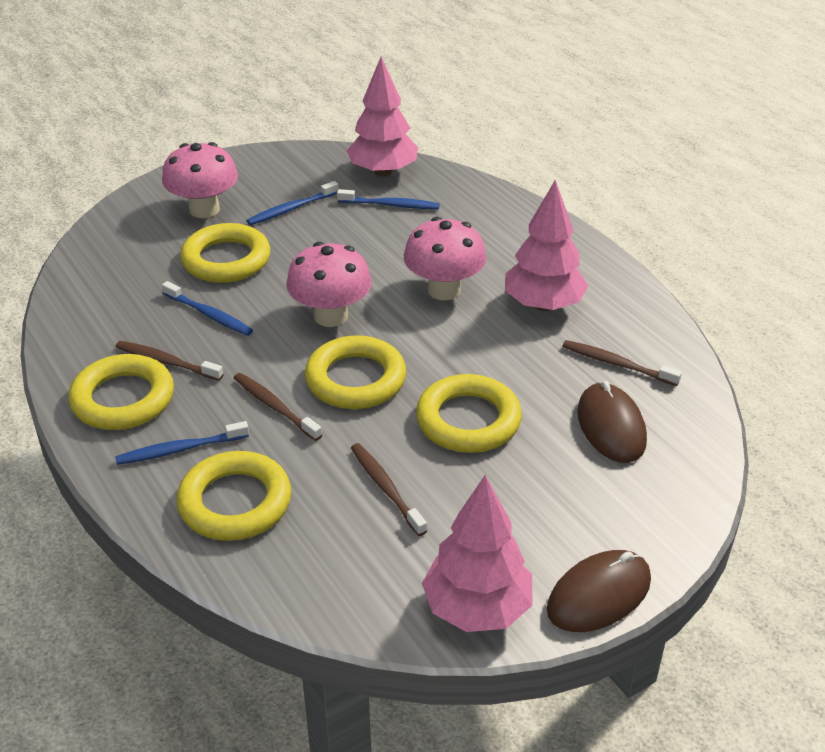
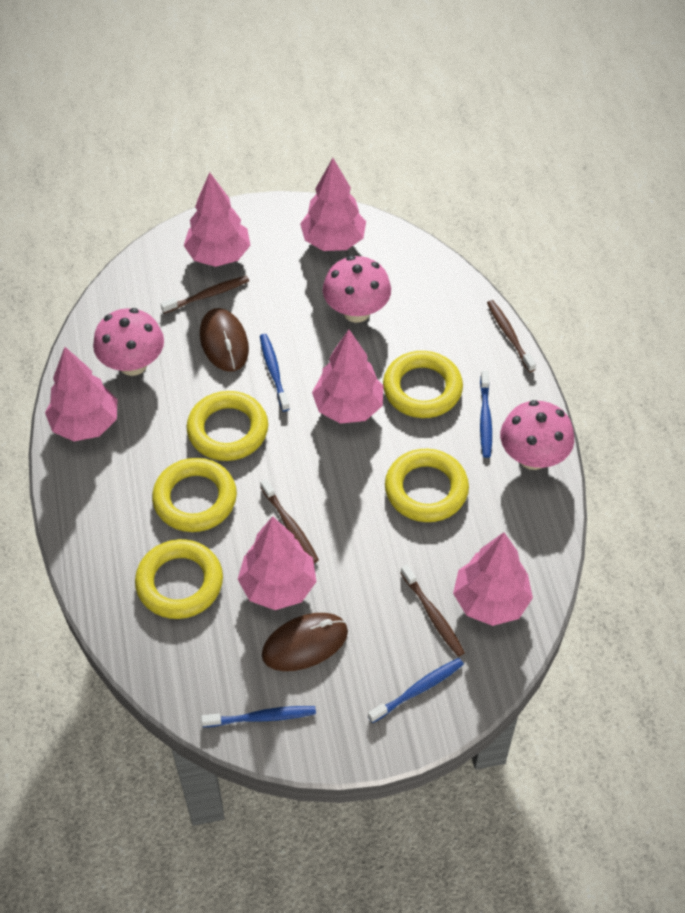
pink tree: 3 -> 6

